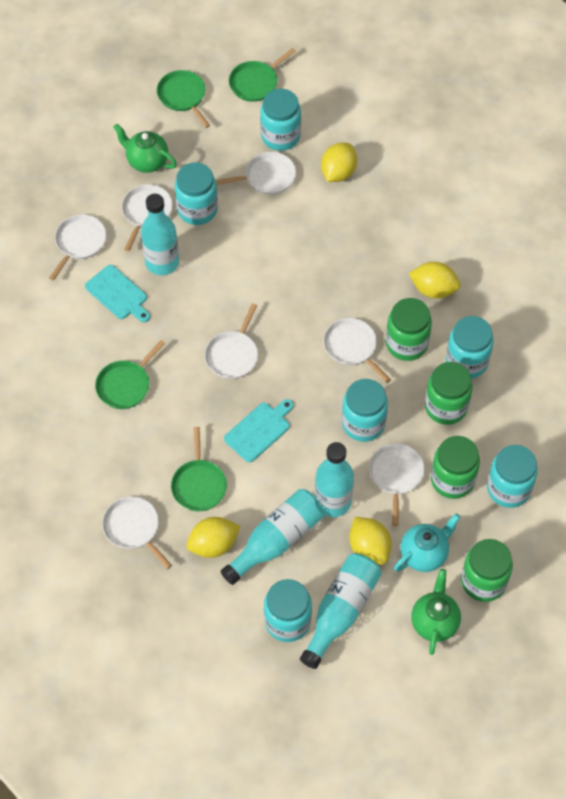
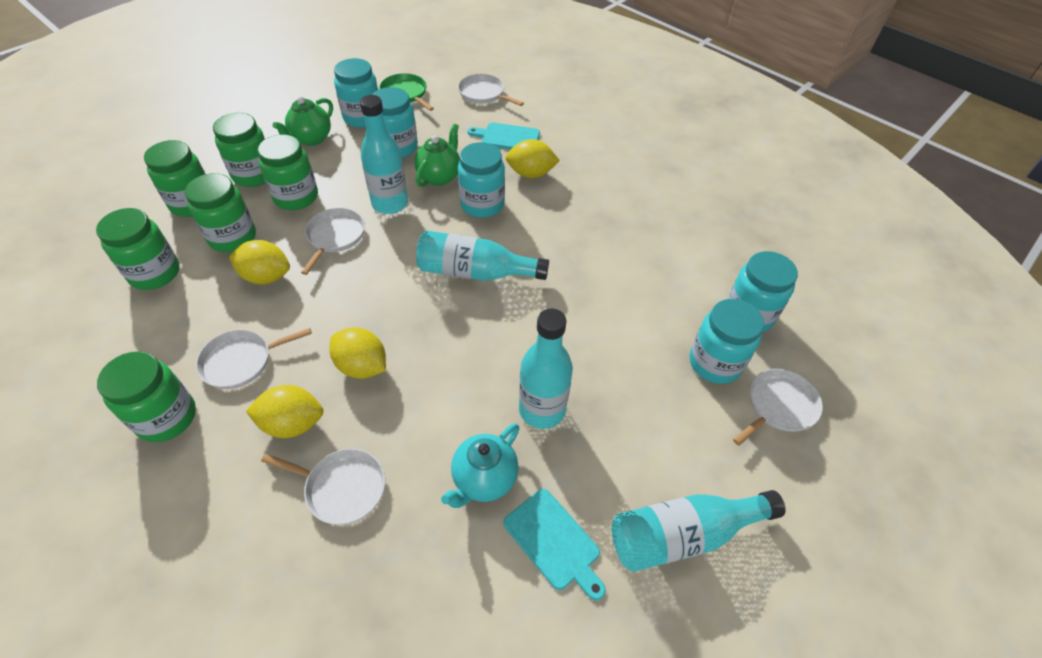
green jar: 4 -> 6
green pan: 4 -> 1
turquoise jar: 6 -> 5
white pan: 7 -> 5

